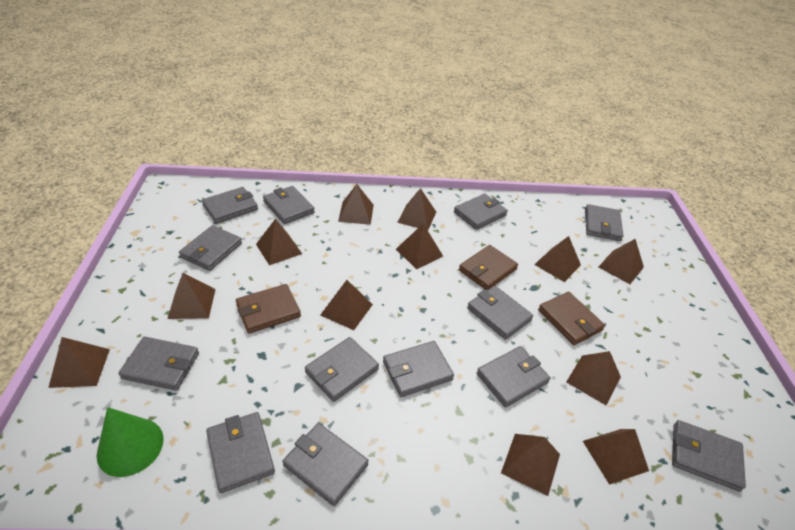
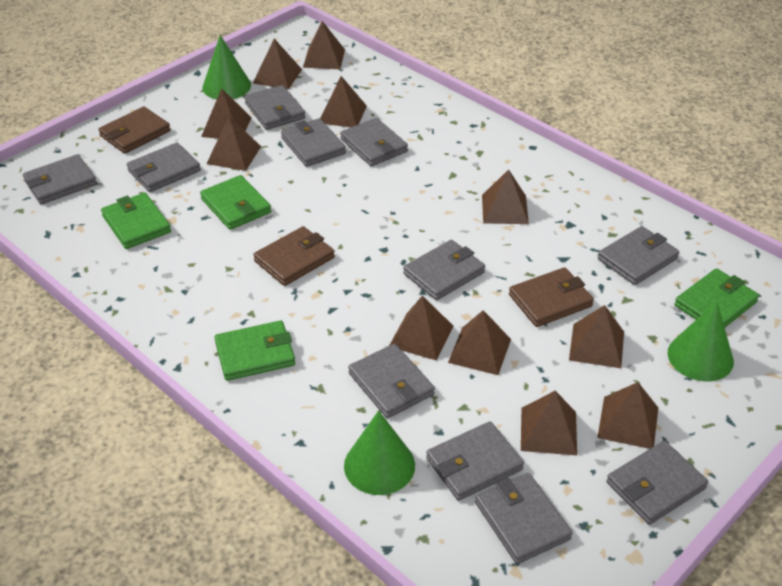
brown pyramid: 12 -> 11
green cone: 1 -> 3
green wallet: 0 -> 4
grey wallet: 13 -> 11

